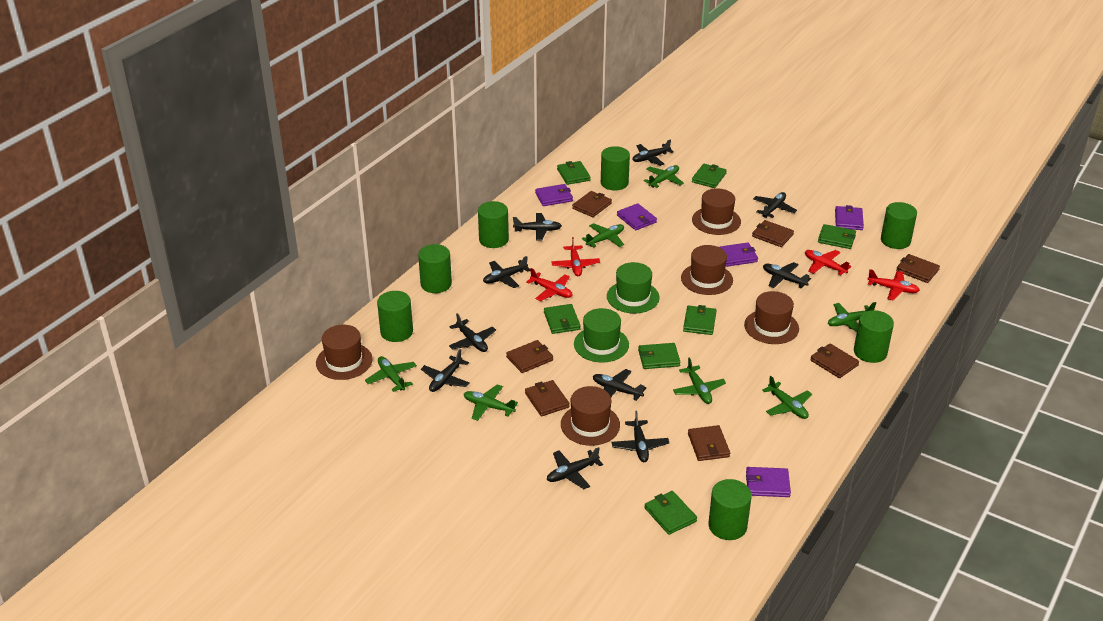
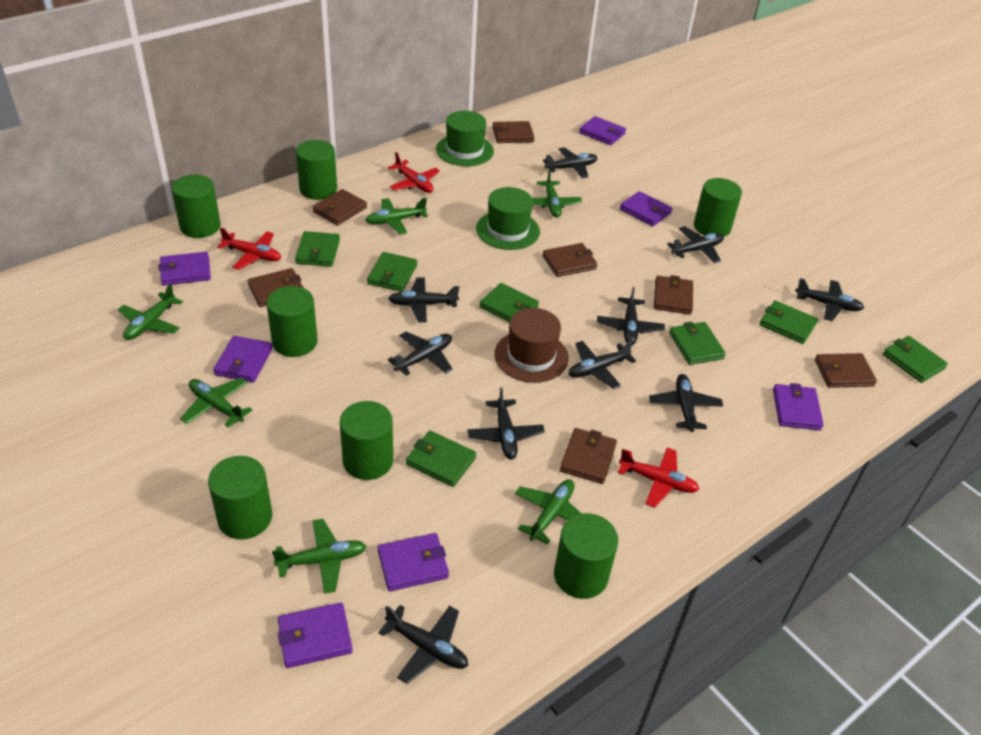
brown hat: 5 -> 1
green plane: 7 -> 6
purple wallet: 5 -> 7
red plane: 4 -> 3

